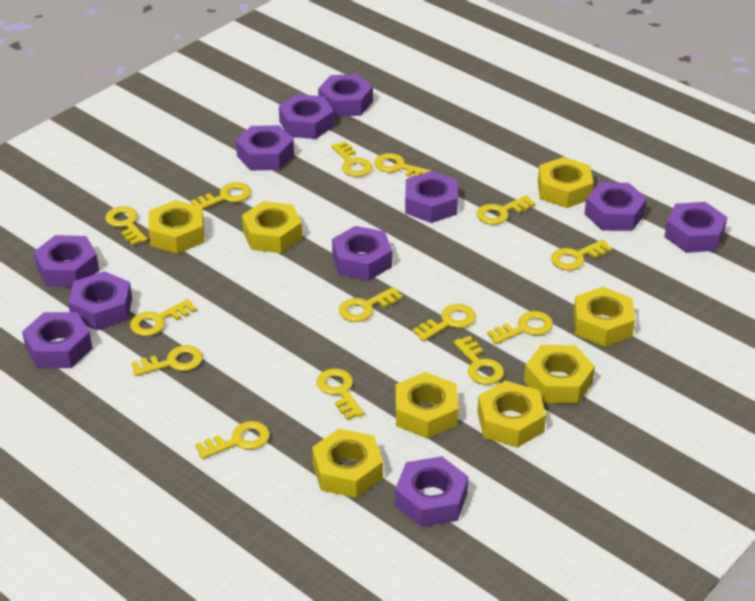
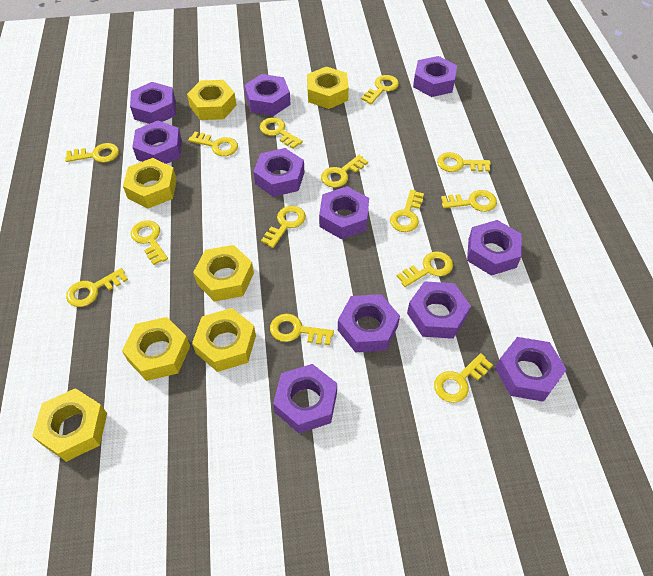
yellow nut: 8 -> 7

